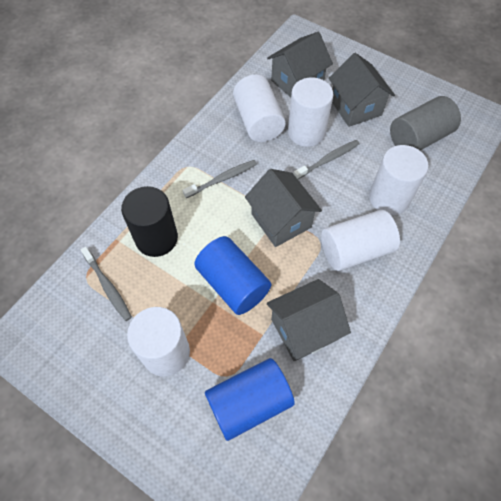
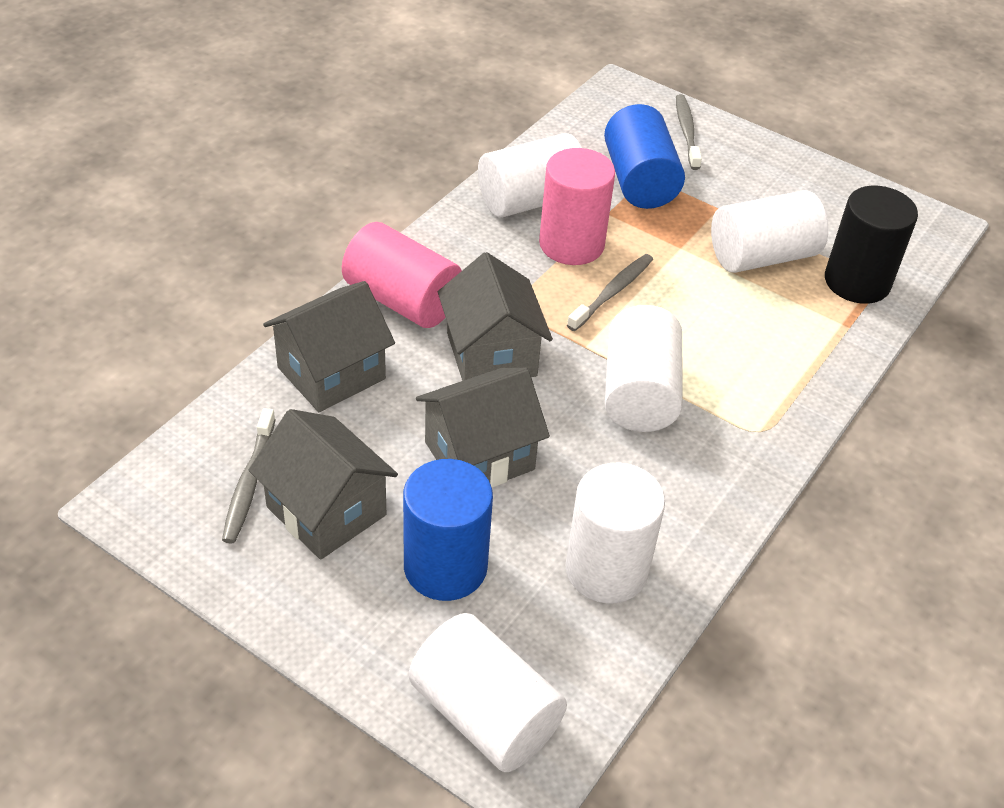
grey cylinder: 1 -> 0
pink cylinder: 0 -> 2

